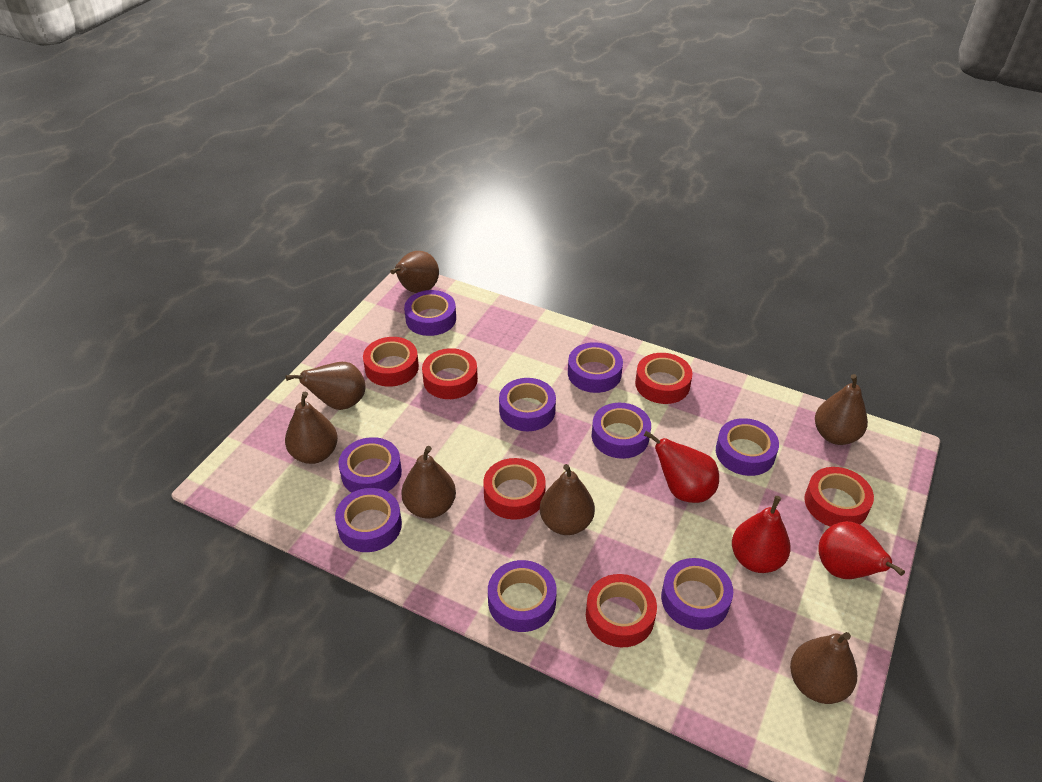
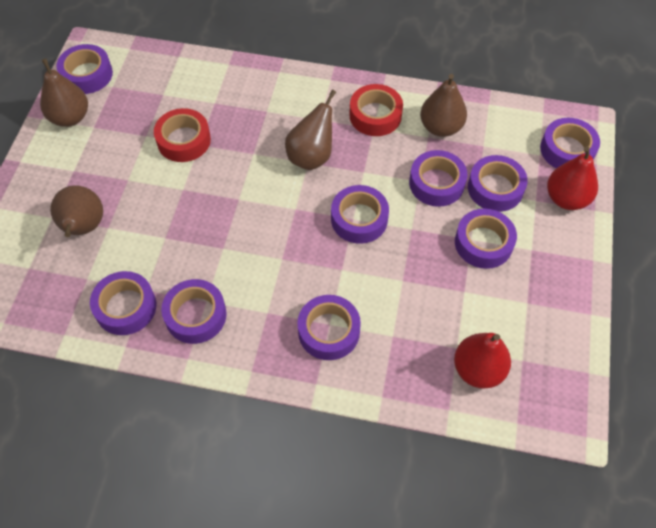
brown pear: 7 -> 4
red pear: 3 -> 2
red tape: 6 -> 2

